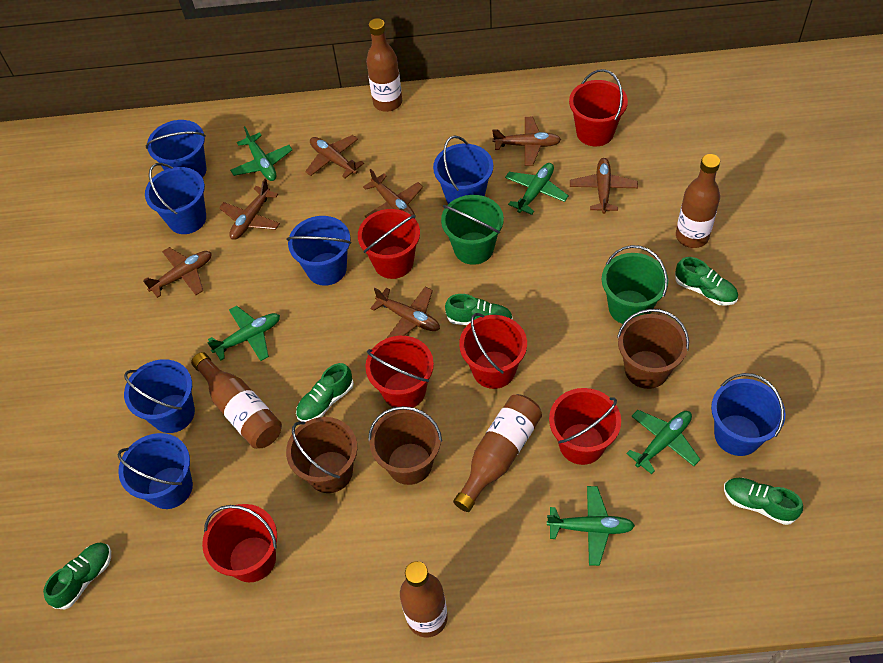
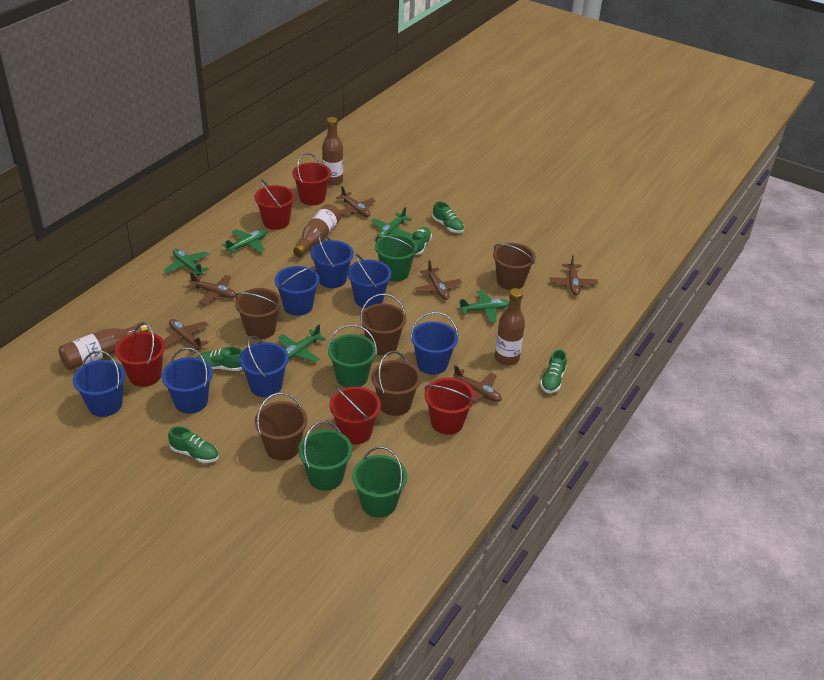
brown bottle: 5 -> 4
brown bucket: 3 -> 5
brown plane: 7 -> 6
green bucket: 2 -> 4
red bucket: 6 -> 5

